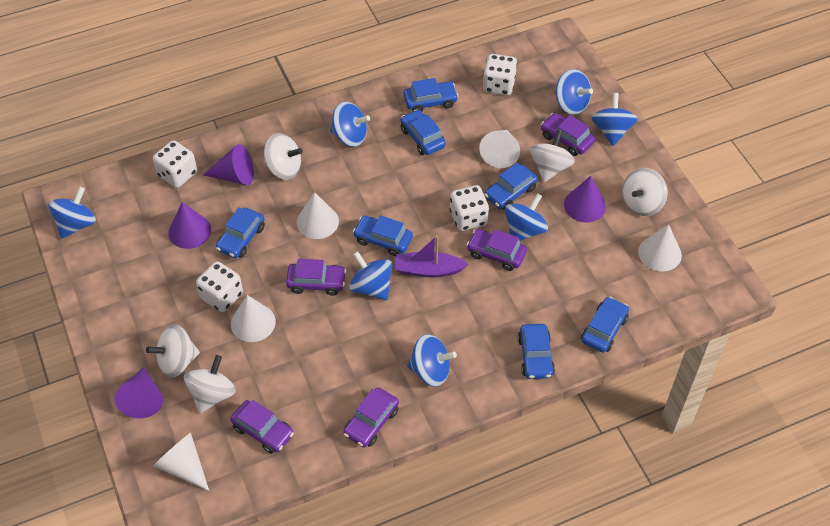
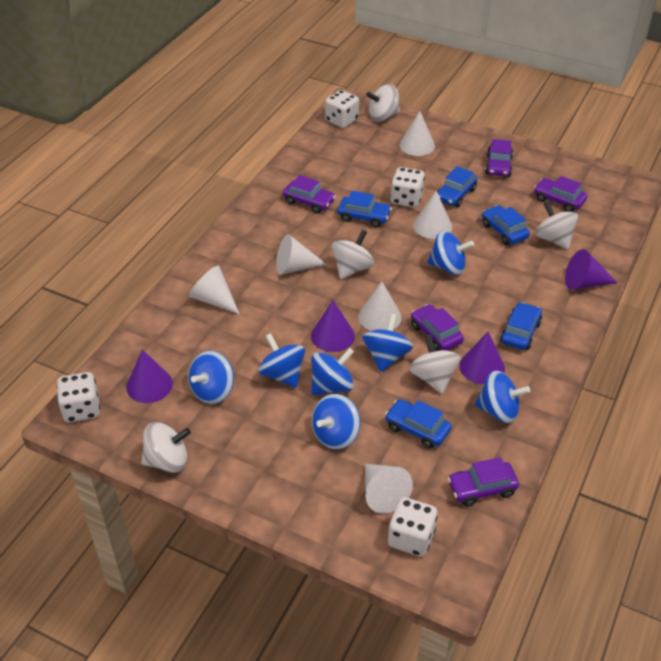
blue car: 7 -> 5
purple boat: 1 -> 0
white cone: 5 -> 6

